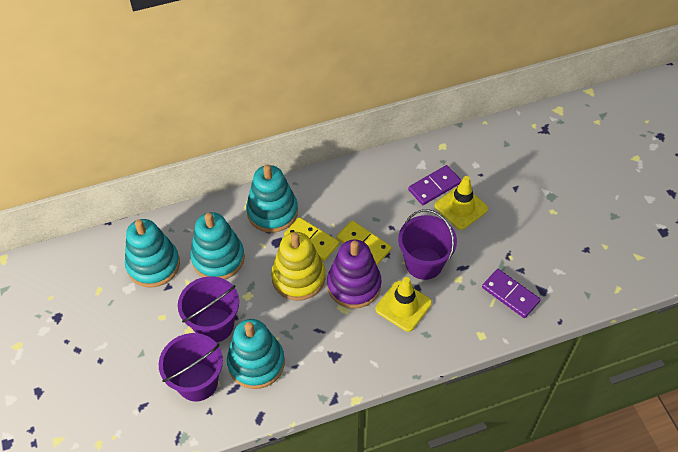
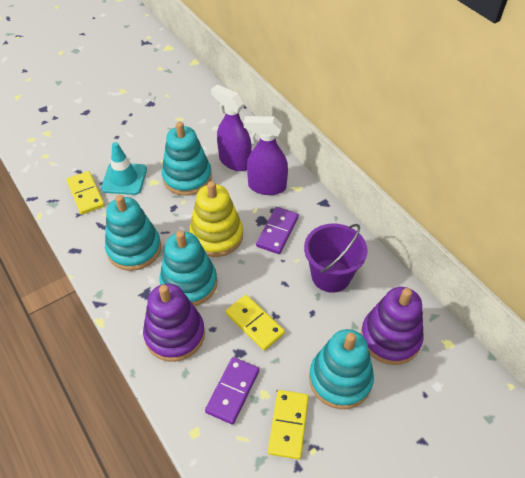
purple bucket: 3 -> 1
purple spray bottle: 0 -> 2
purple stacking toy: 1 -> 2
turquoise traffic cone: 0 -> 1
yellow domino: 2 -> 3
yellow traffic cone: 2 -> 0

